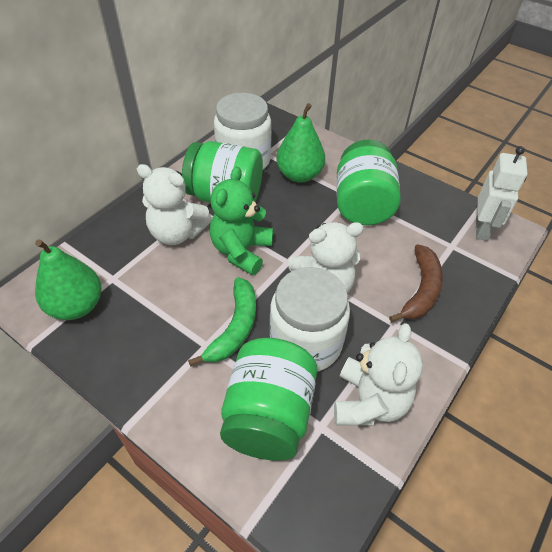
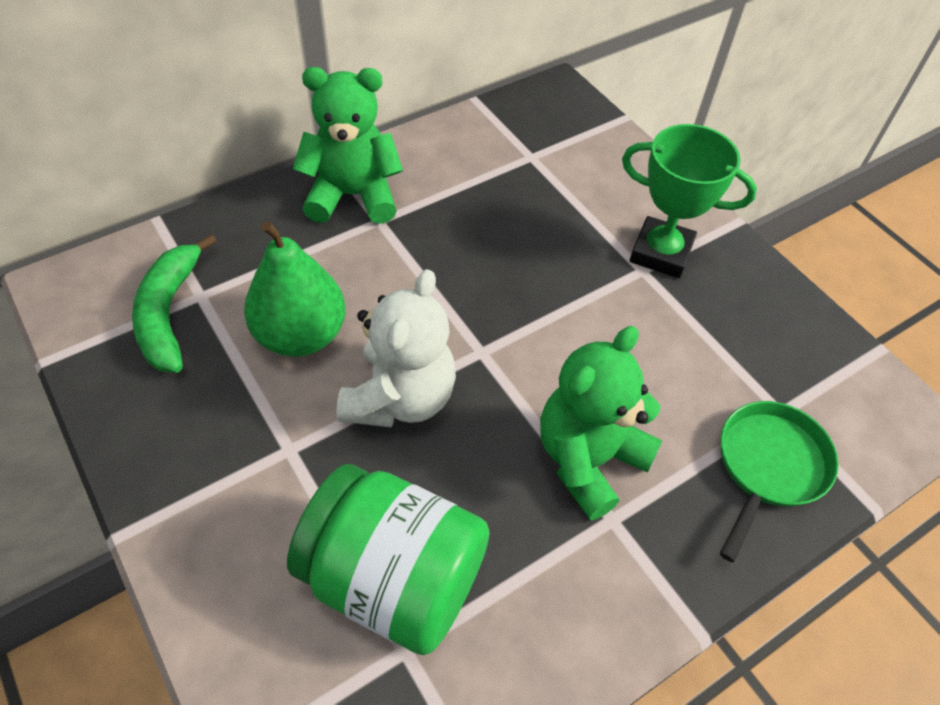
brown banana: 1 -> 0
green jar: 3 -> 1
green pan: 0 -> 1
green pear: 2 -> 1
green teddy bear: 1 -> 2
green trophy: 0 -> 1
white jar: 2 -> 0
white robot: 1 -> 0
white teddy bear: 3 -> 1

